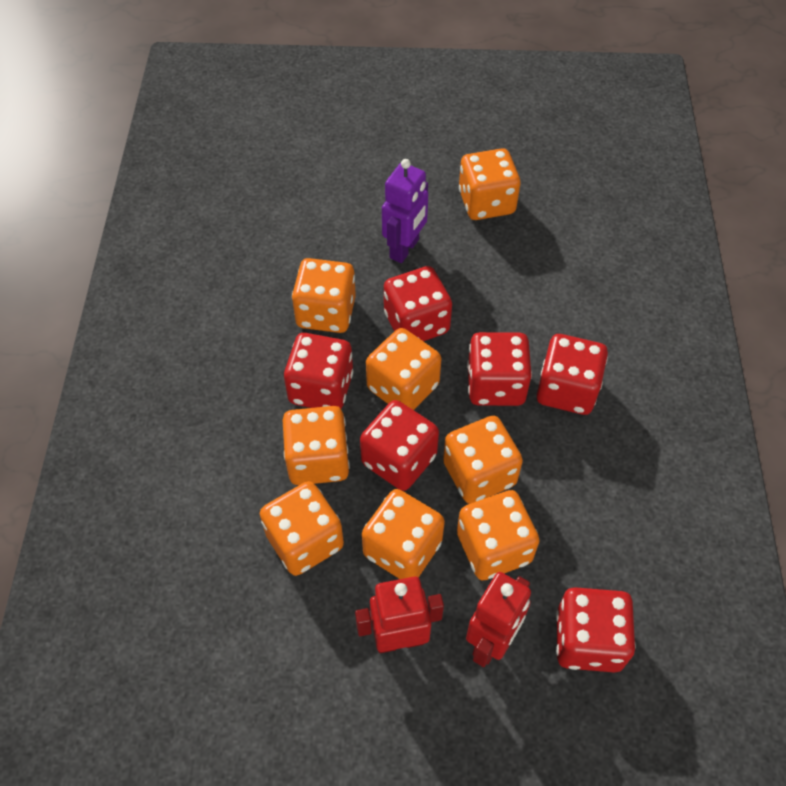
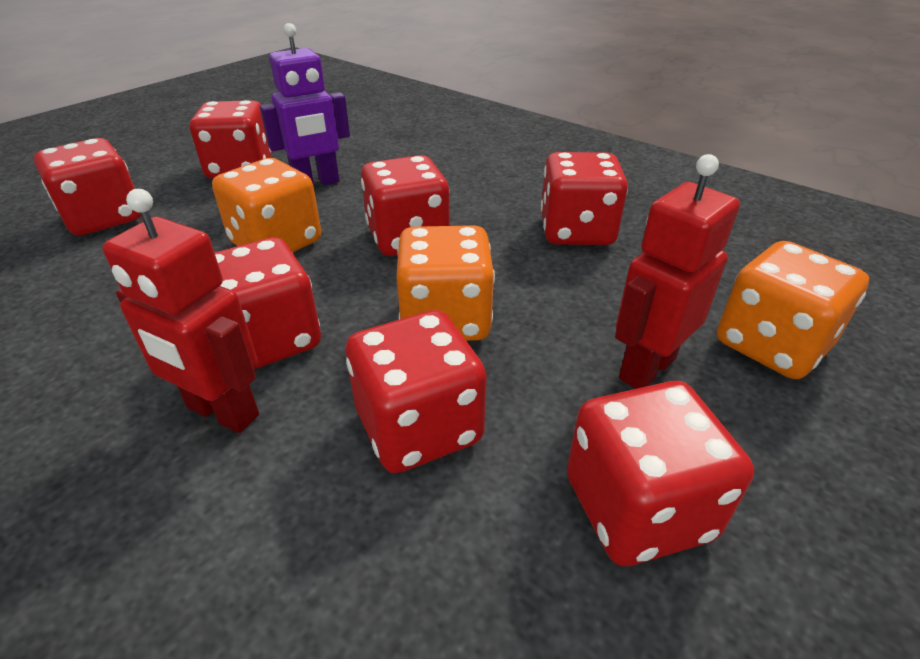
orange dice: 8 -> 3
red dice: 6 -> 7

